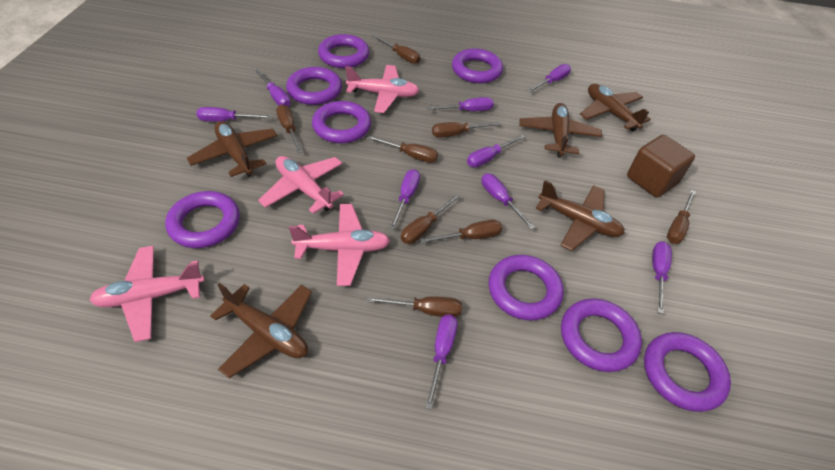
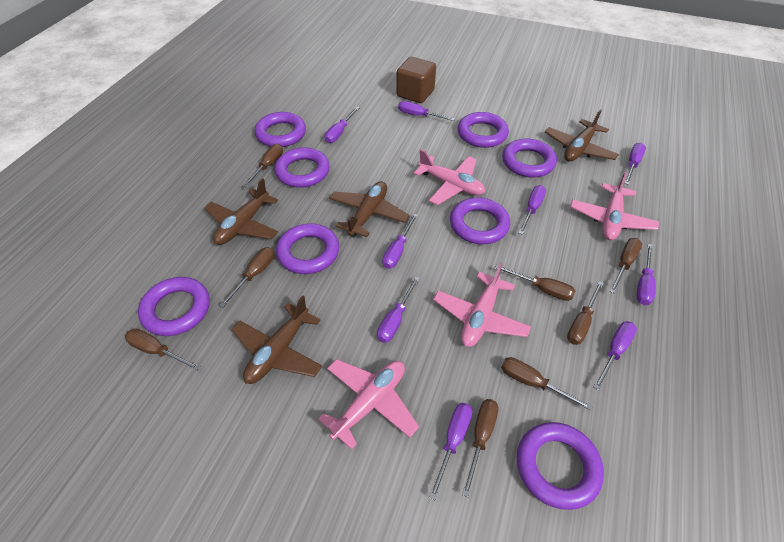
brown plane: 5 -> 4

